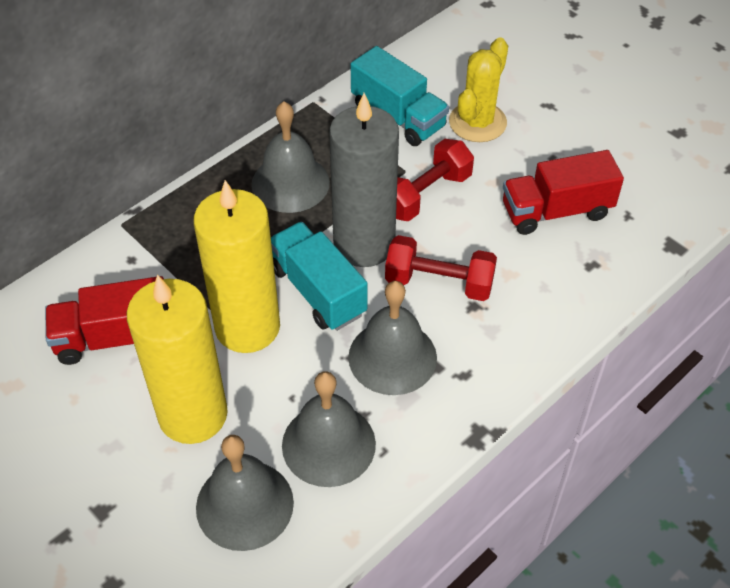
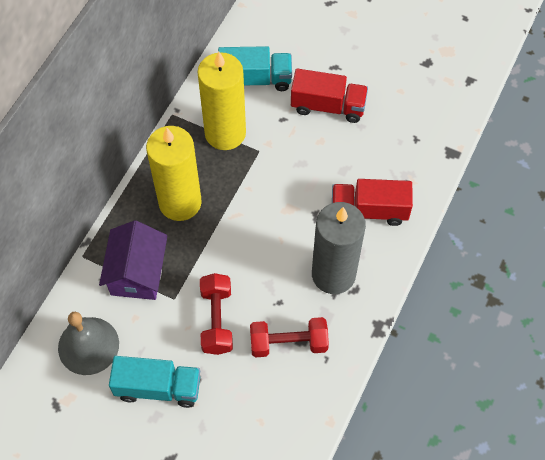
grey bell: 4 -> 1
purple house: 0 -> 1
yellow cactus: 1 -> 0

